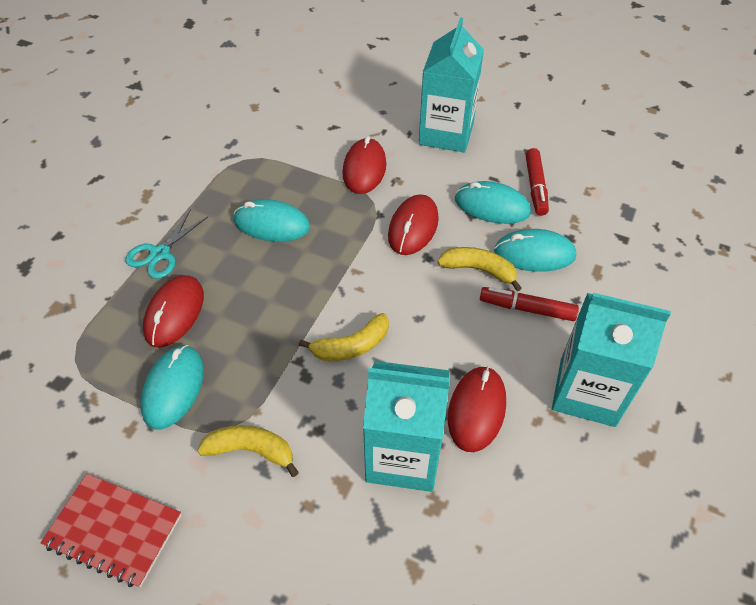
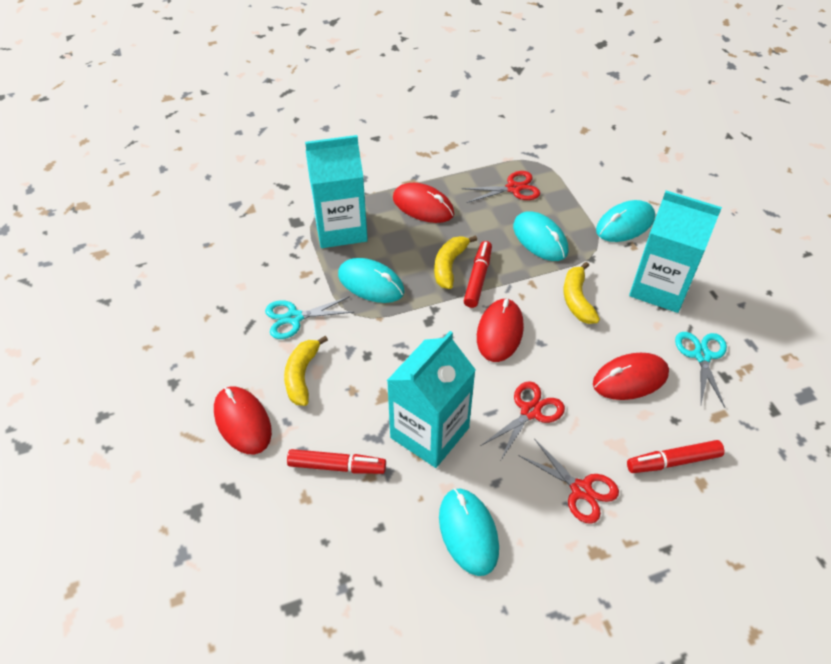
red marker: 2 -> 3
red notebook: 1 -> 0
red scissors: 0 -> 3
turquoise scissors: 1 -> 2

